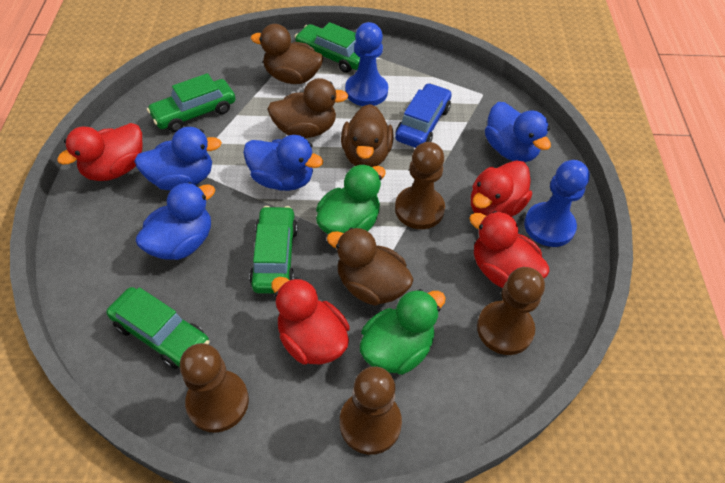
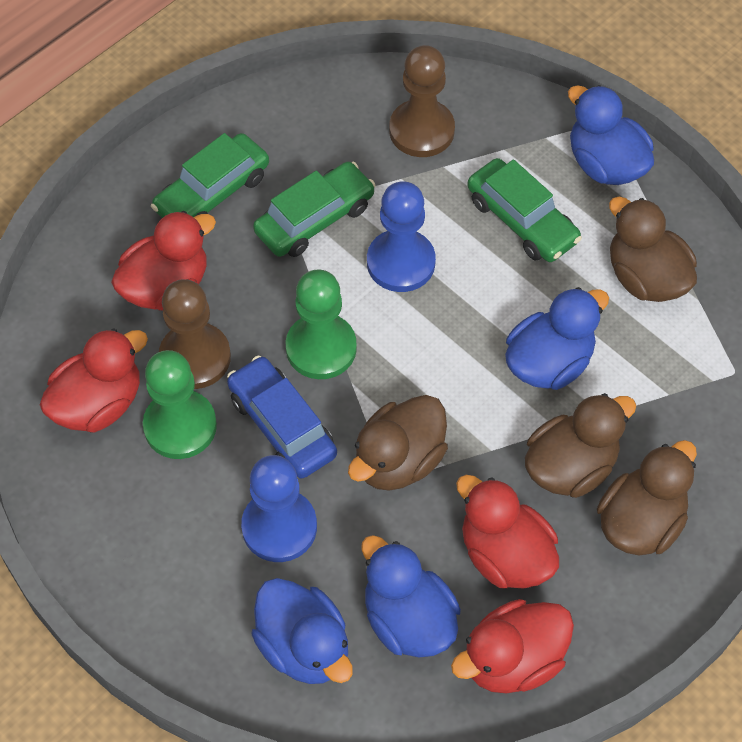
brown pawn: 4 -> 2
green car: 4 -> 3
green duck: 2 -> 0
green pawn: 0 -> 2

